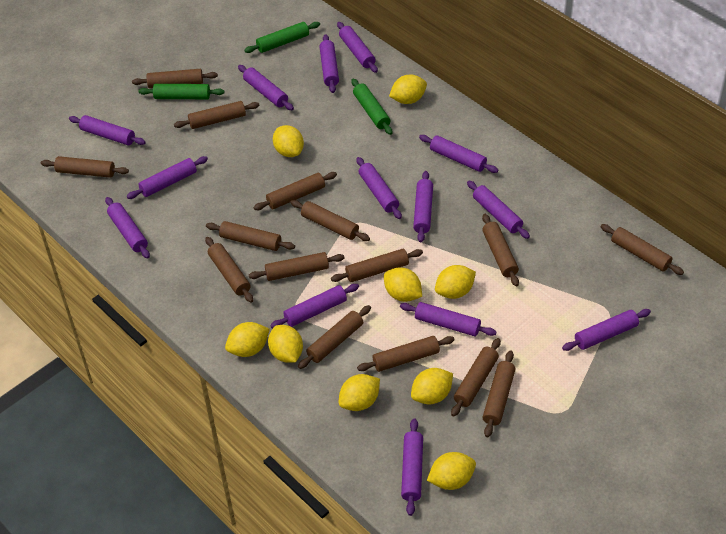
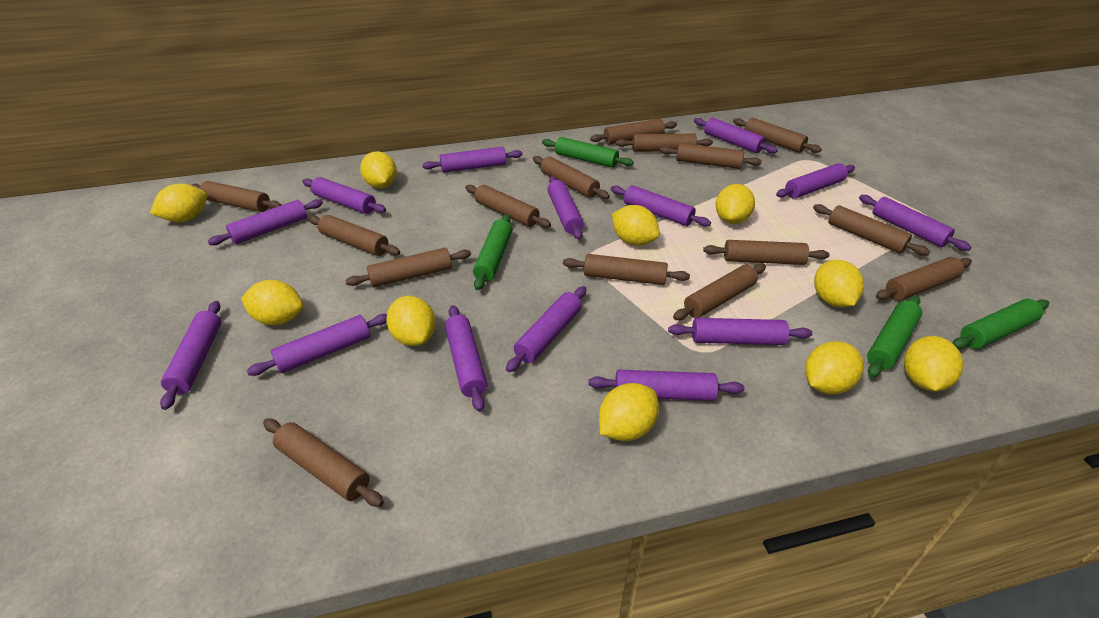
green rolling pin: 3 -> 4
yellow lemon: 9 -> 10

